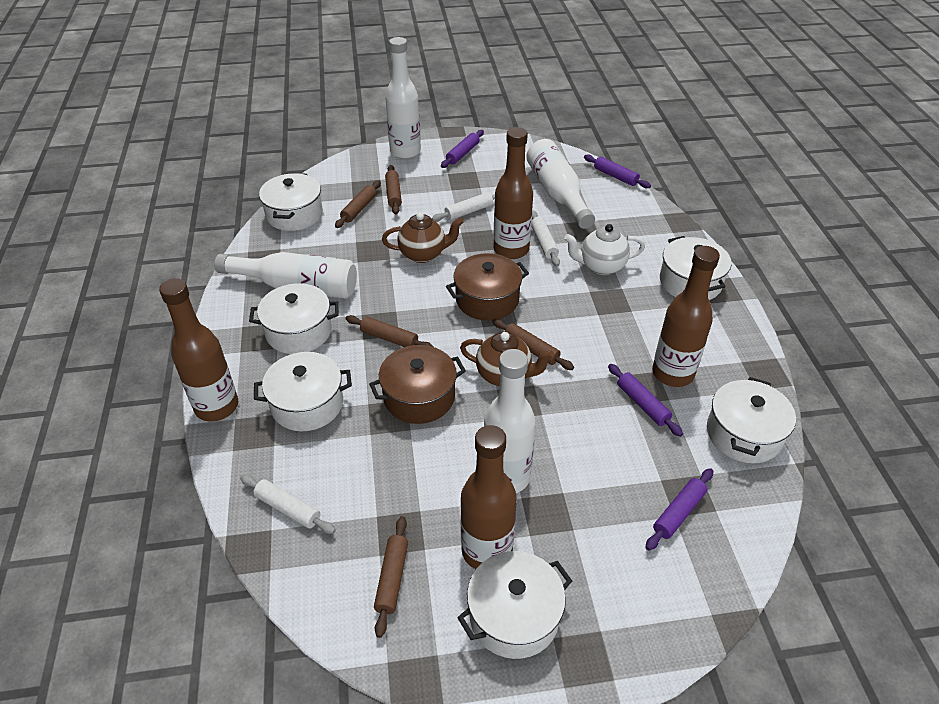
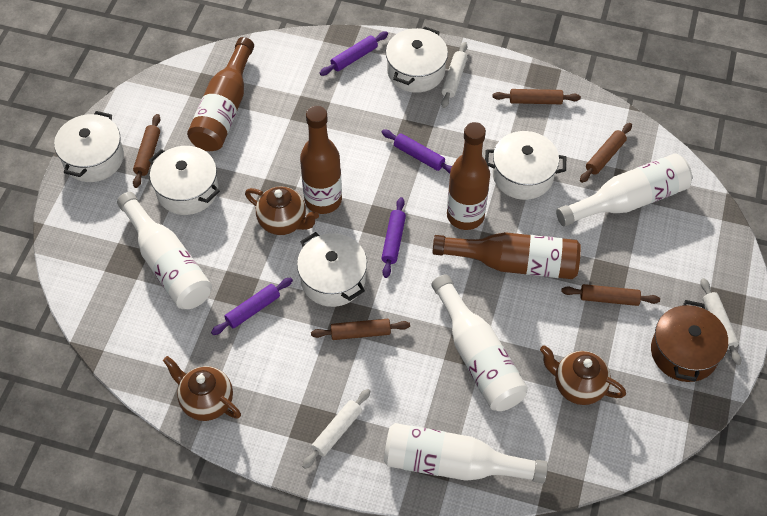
brown pot: 2 -> 1
brown teapot: 2 -> 3
white pot: 6 -> 5
white teapot: 1 -> 0

